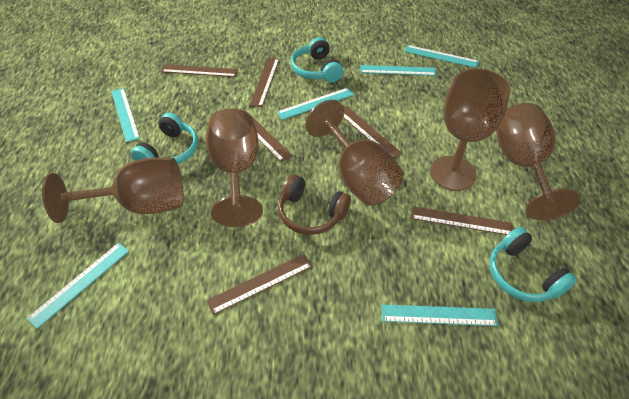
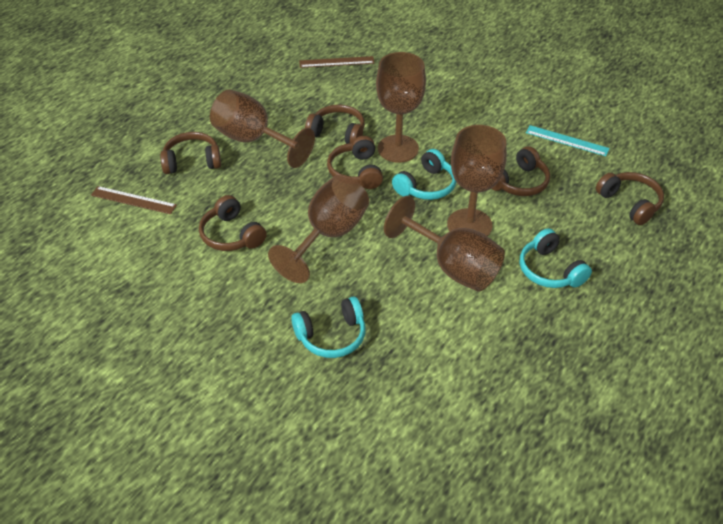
brown headphones: 1 -> 6
brown ruler: 6 -> 2
turquoise ruler: 6 -> 1

